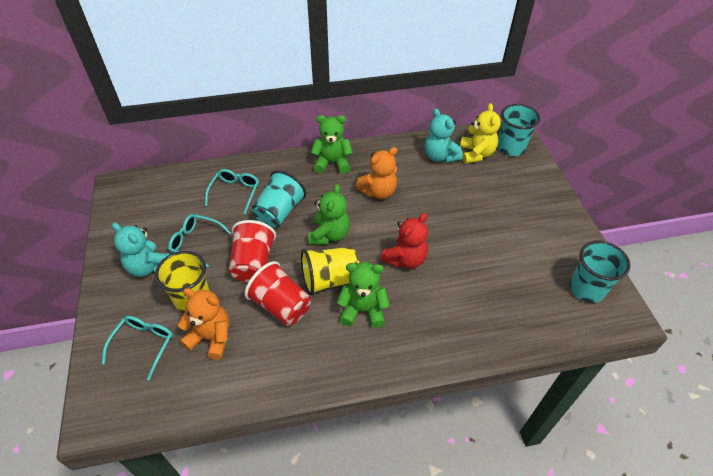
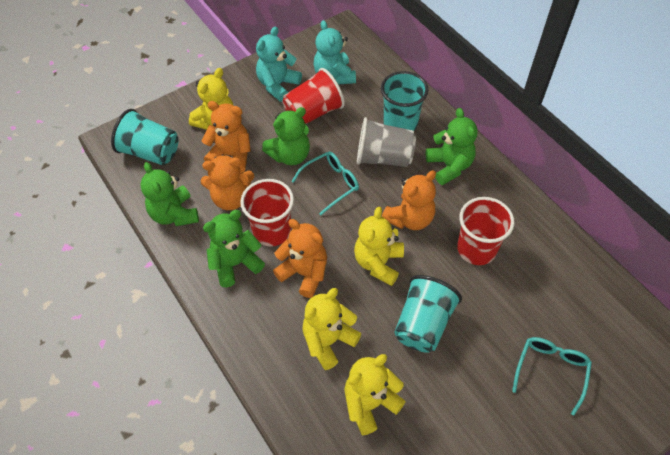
green teddy bear: 3 -> 4
grey cup: 0 -> 1
orange teddy bear: 2 -> 4
red cup: 2 -> 3
red teddy bear: 1 -> 0
turquoise glasses: 3 -> 2
yellow cup: 2 -> 0
yellow teddy bear: 1 -> 4

